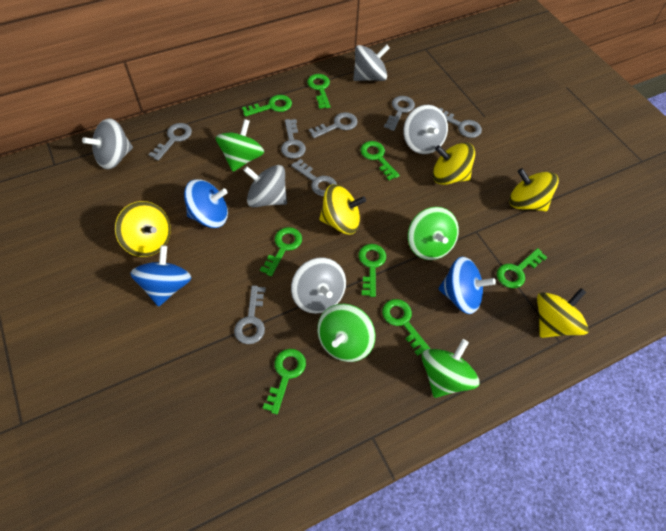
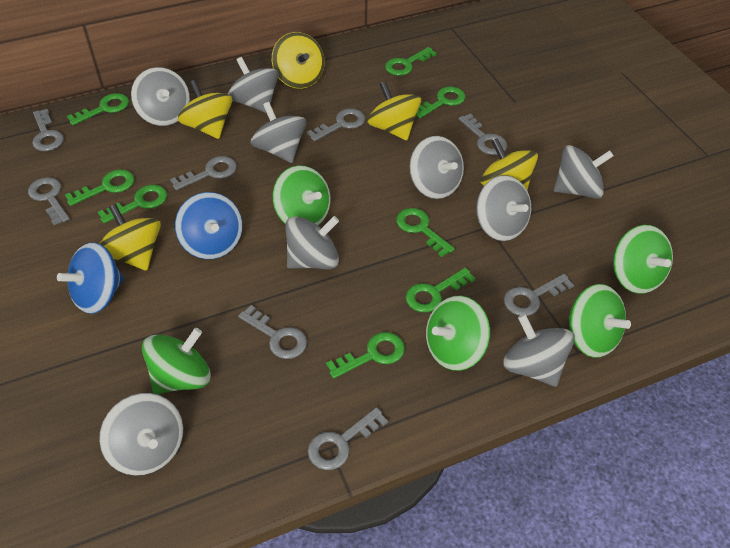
blue spinning top: 3 -> 2
green spinning top: 4 -> 5
grey key: 7 -> 8
grey spinning top: 5 -> 9

